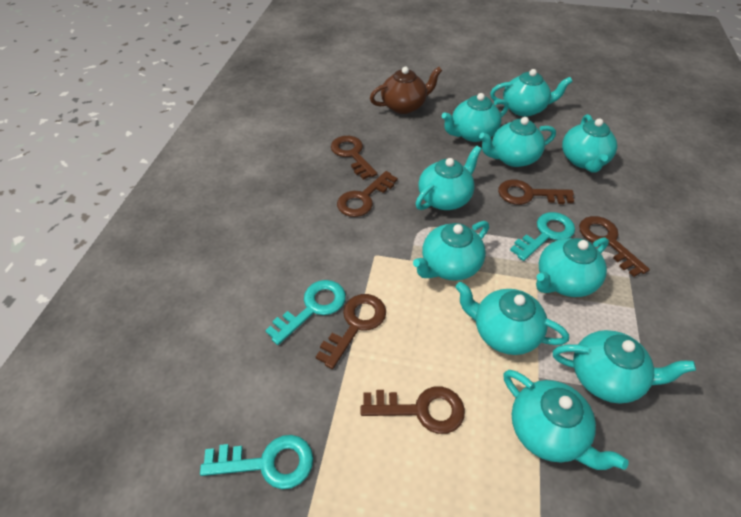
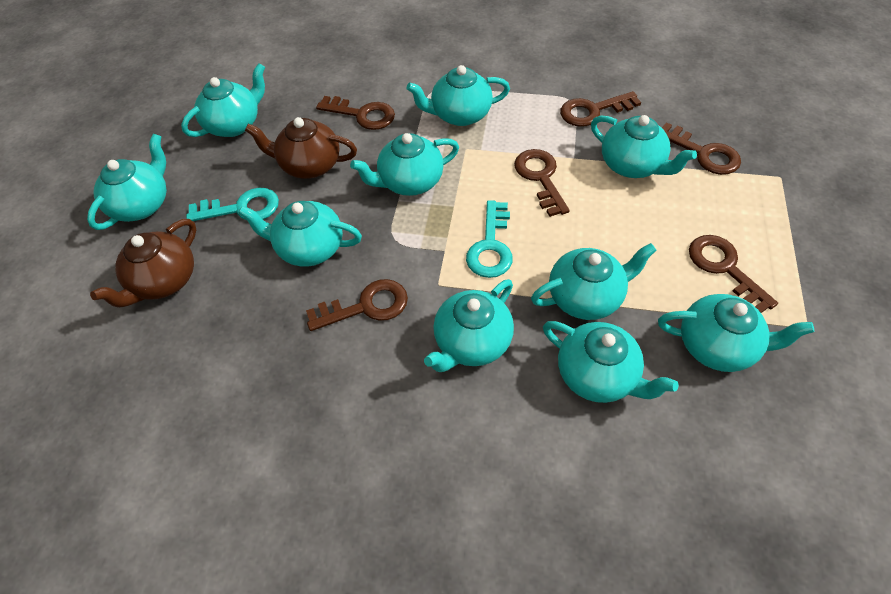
brown teapot: 1 -> 2
turquoise key: 3 -> 2

